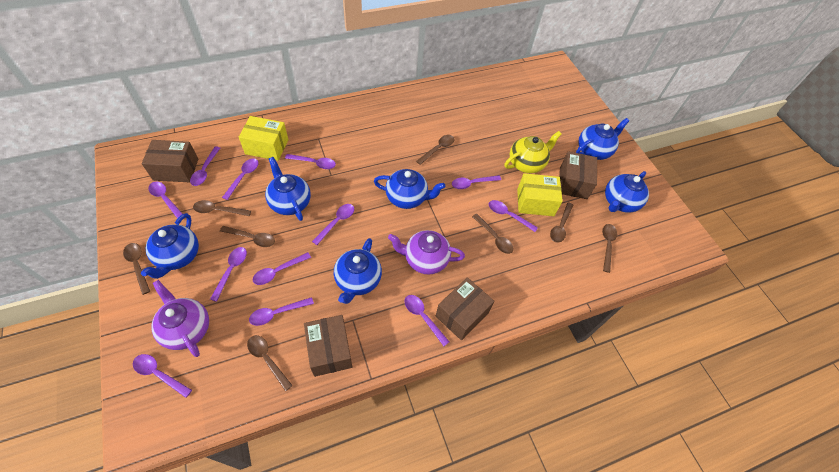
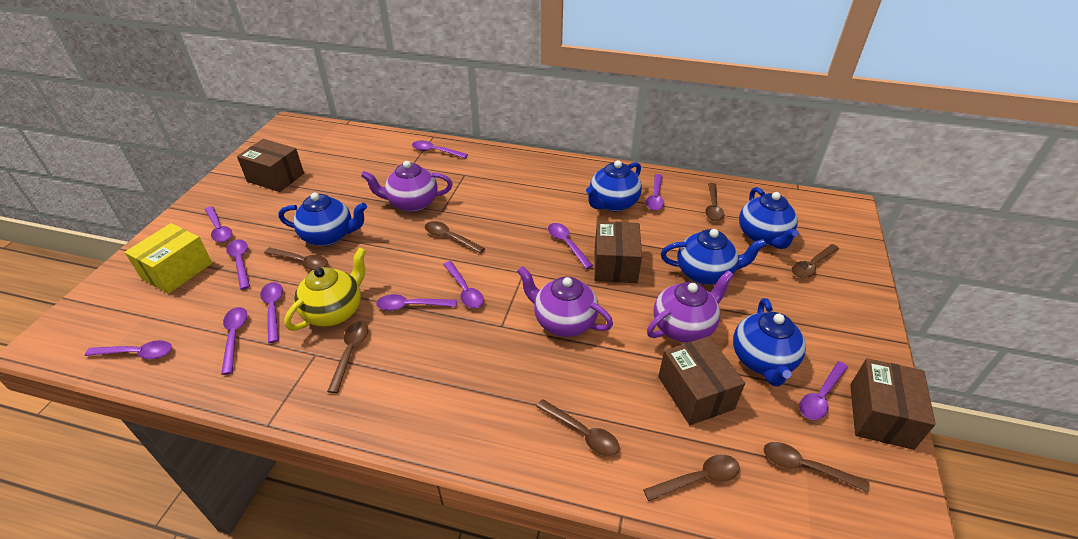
blue teapot: 6 -> 5
purple spoon: 12 -> 11
purple teapot: 2 -> 3
yellow box: 2 -> 1

